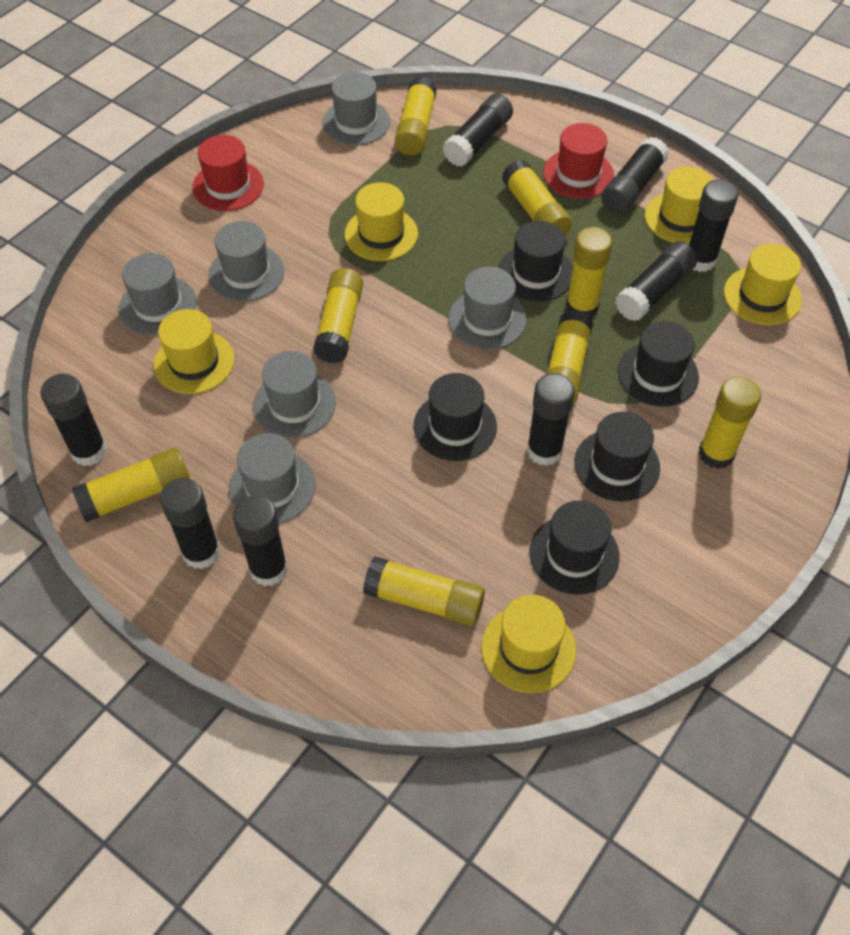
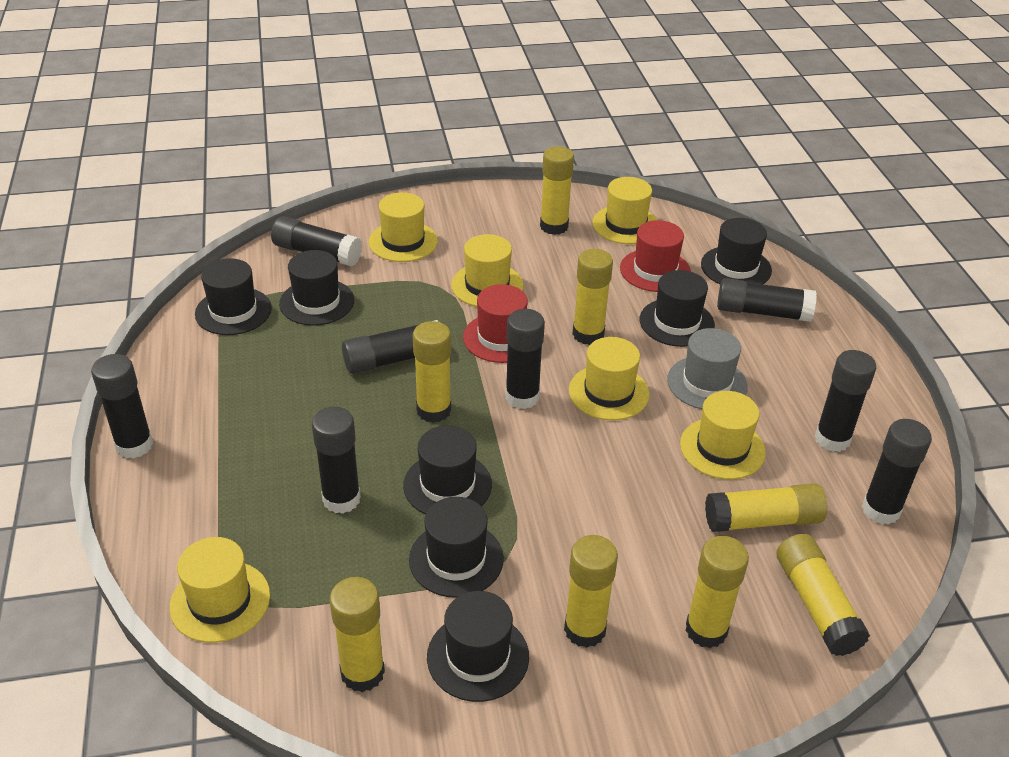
black hat: 5 -> 7
grey hat: 6 -> 1
yellow hat: 5 -> 6

